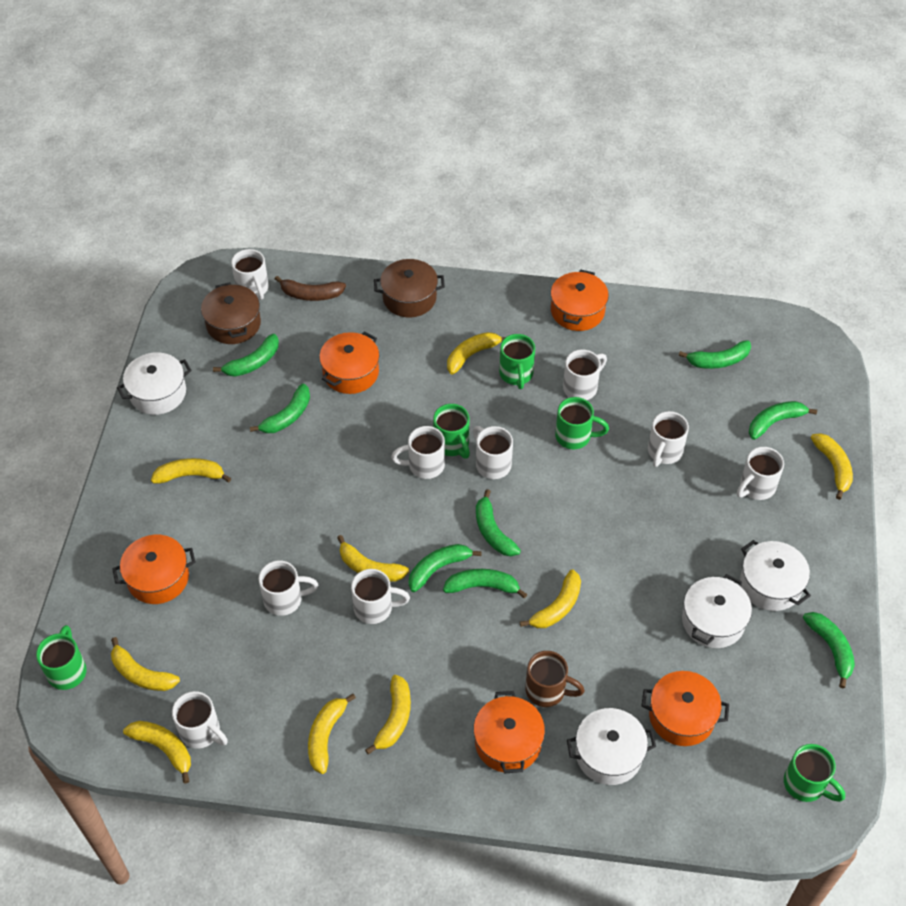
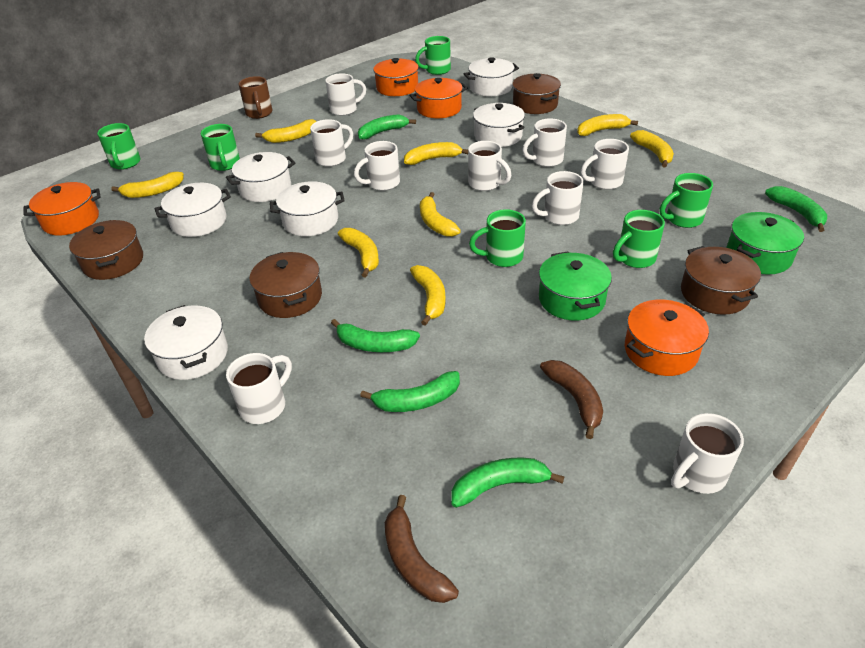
brown banana: 1 -> 2
brown pot: 2 -> 4
green banana: 8 -> 5
green mug: 5 -> 6
green pot: 0 -> 2
orange pot: 5 -> 4
white pot: 4 -> 6
yellow banana: 9 -> 8

